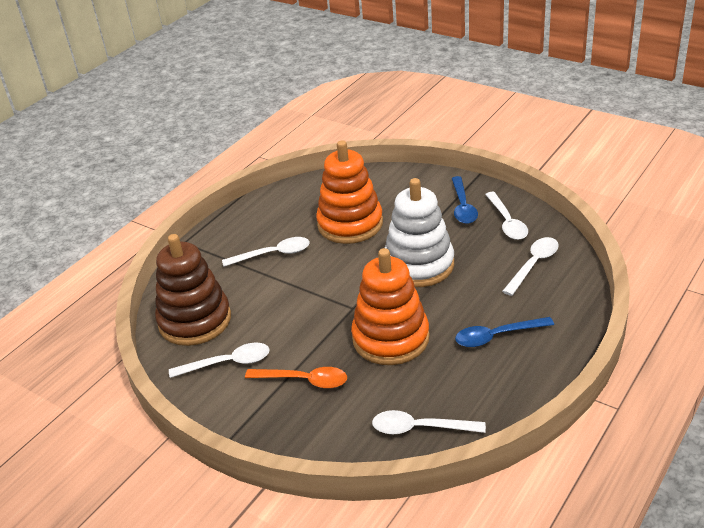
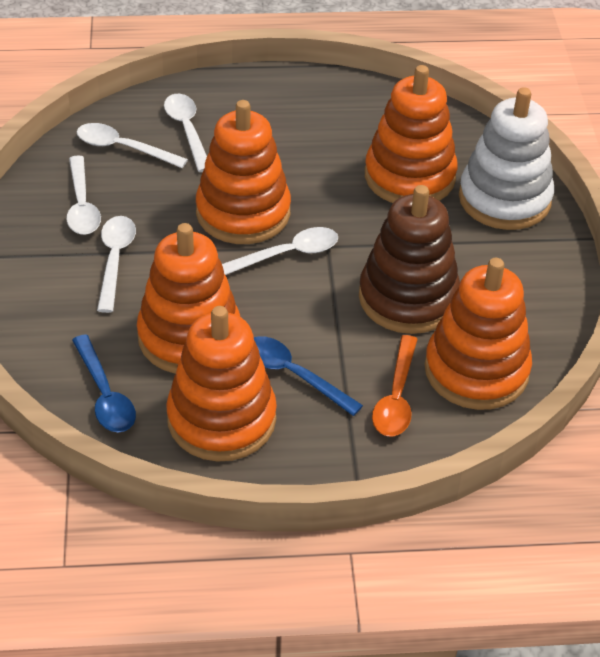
orange stacking toy: 2 -> 5

